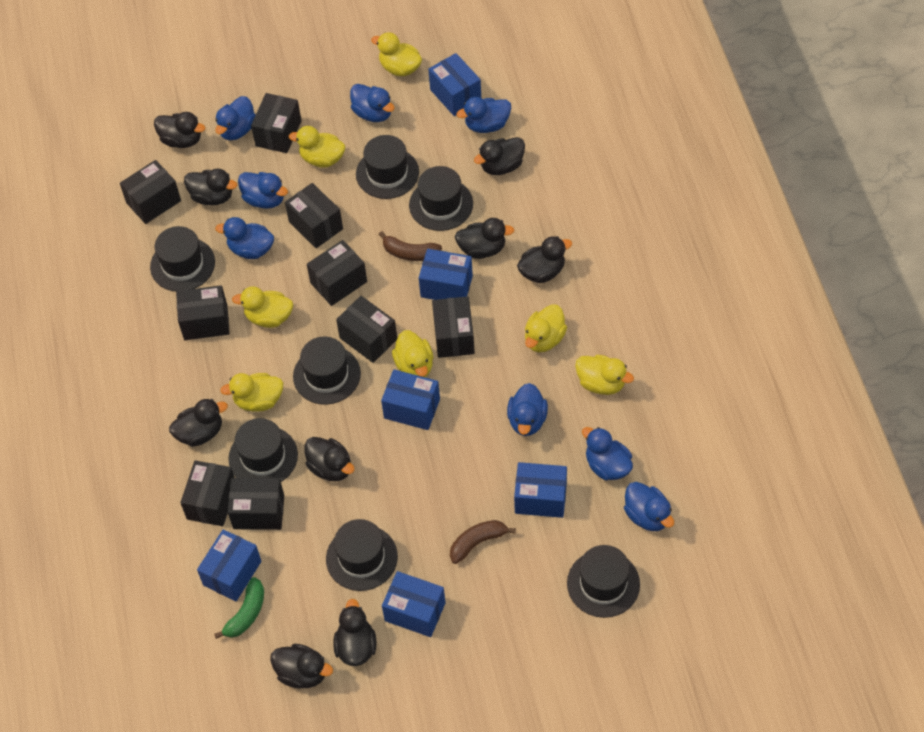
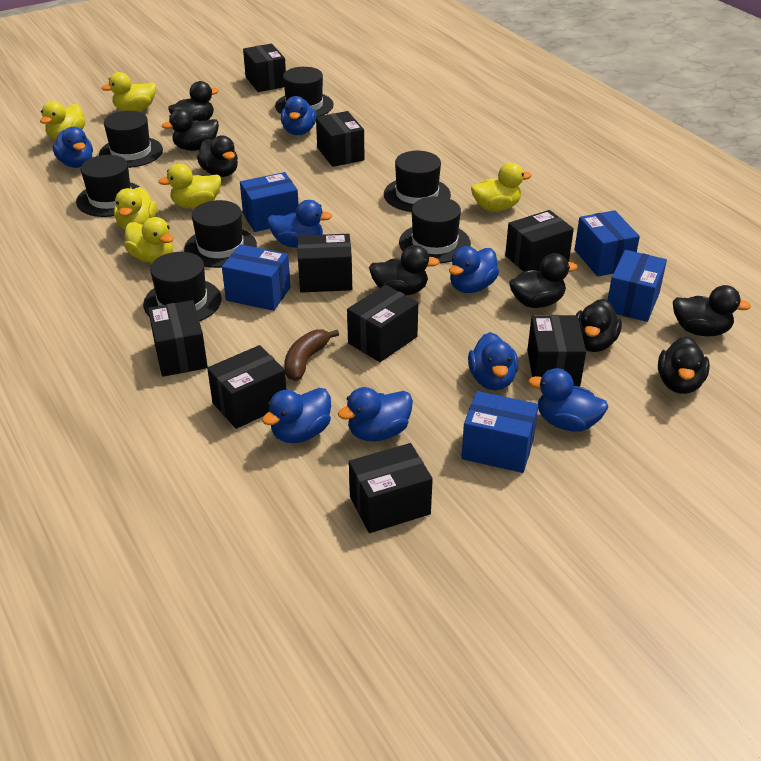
black duck: 9 -> 8
blue box: 6 -> 5
brown banana: 2 -> 1
green banana: 1 -> 0
yellow duck: 7 -> 6

